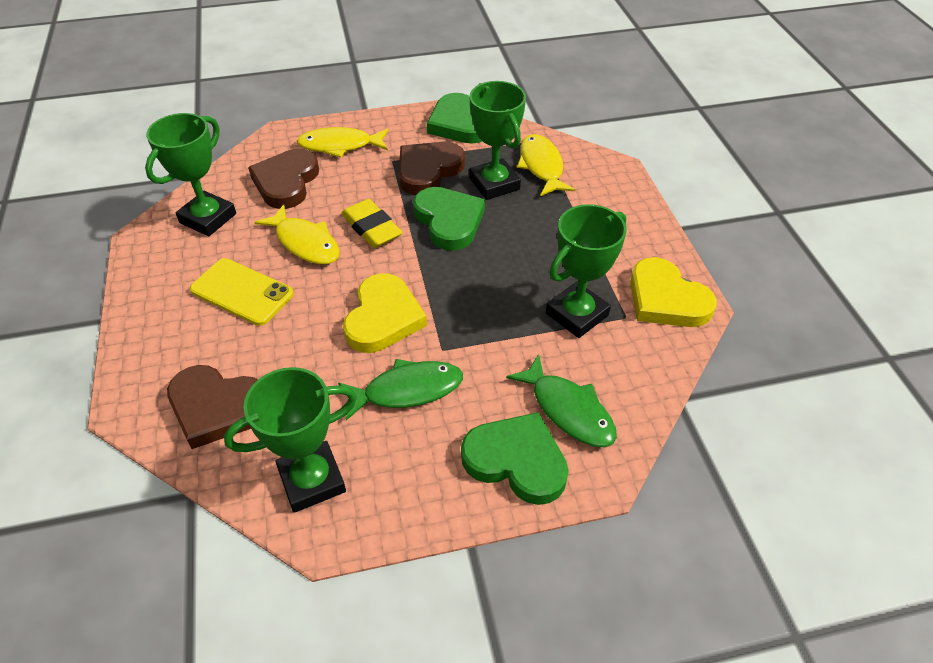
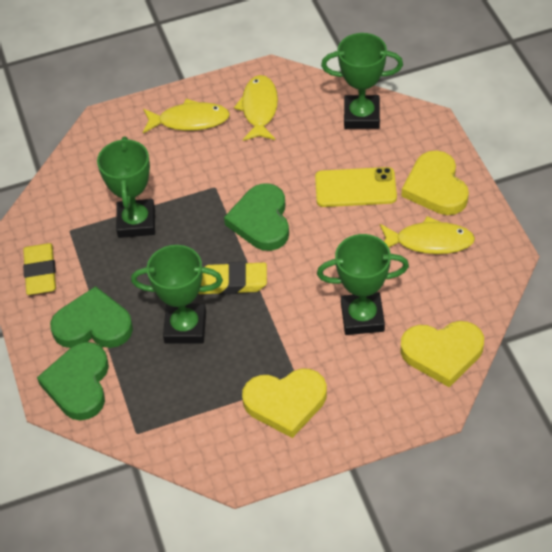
brown heart: 3 -> 0
green fish: 2 -> 0
yellow eraser: 1 -> 2
yellow heart: 2 -> 3

